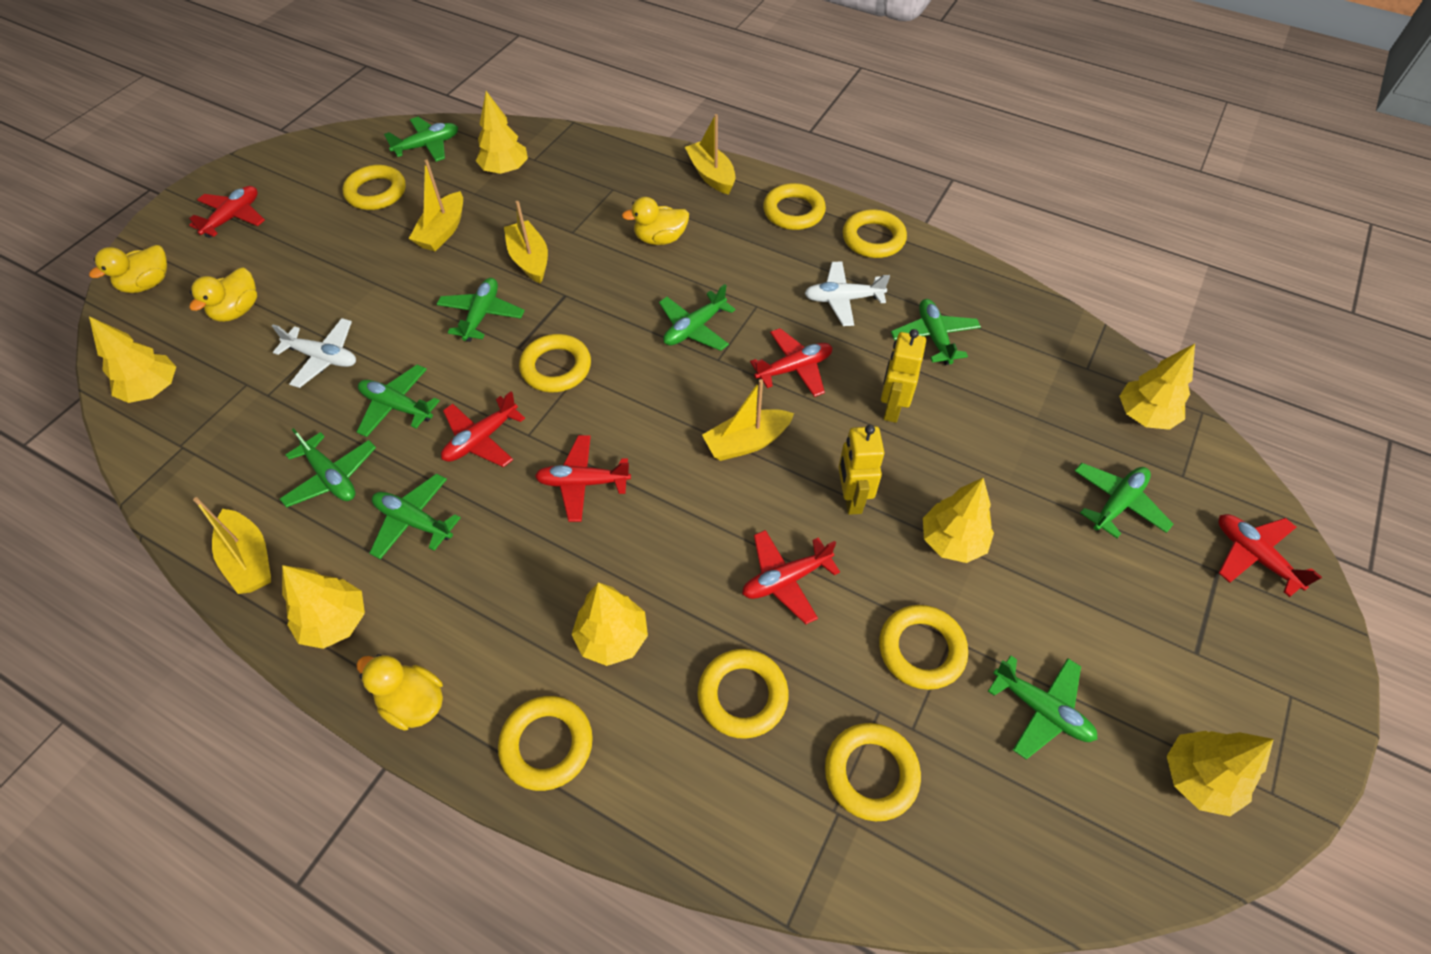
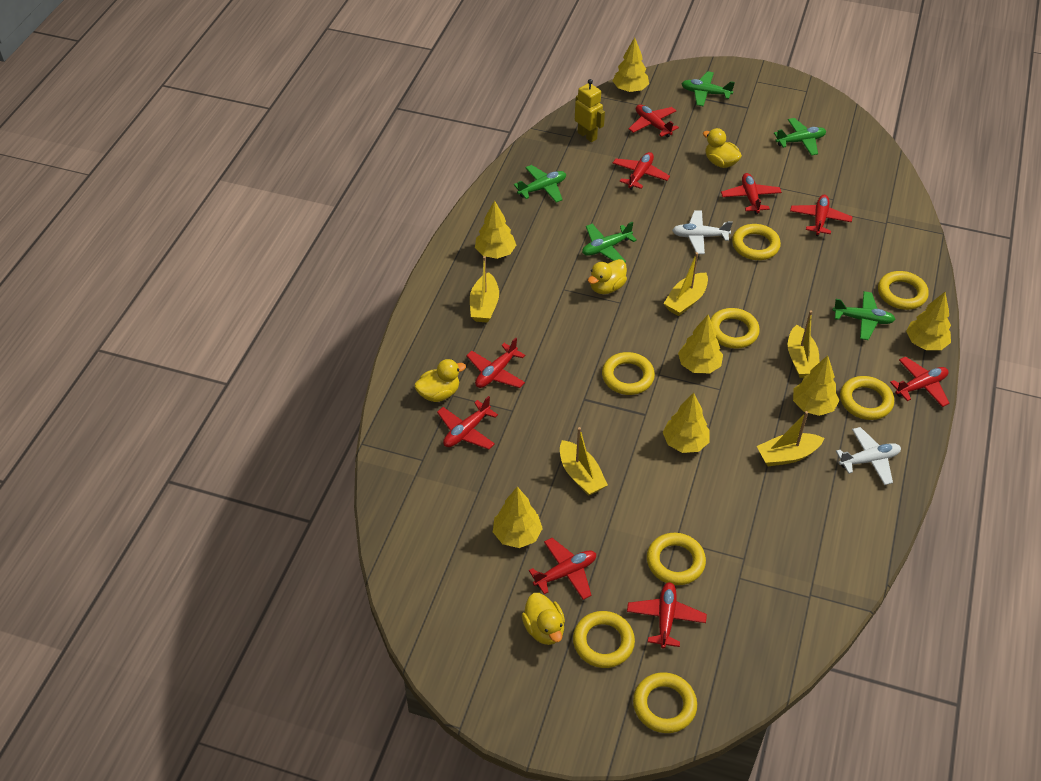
green plane: 9 -> 5
red plane: 6 -> 9
yellow robot: 2 -> 1

